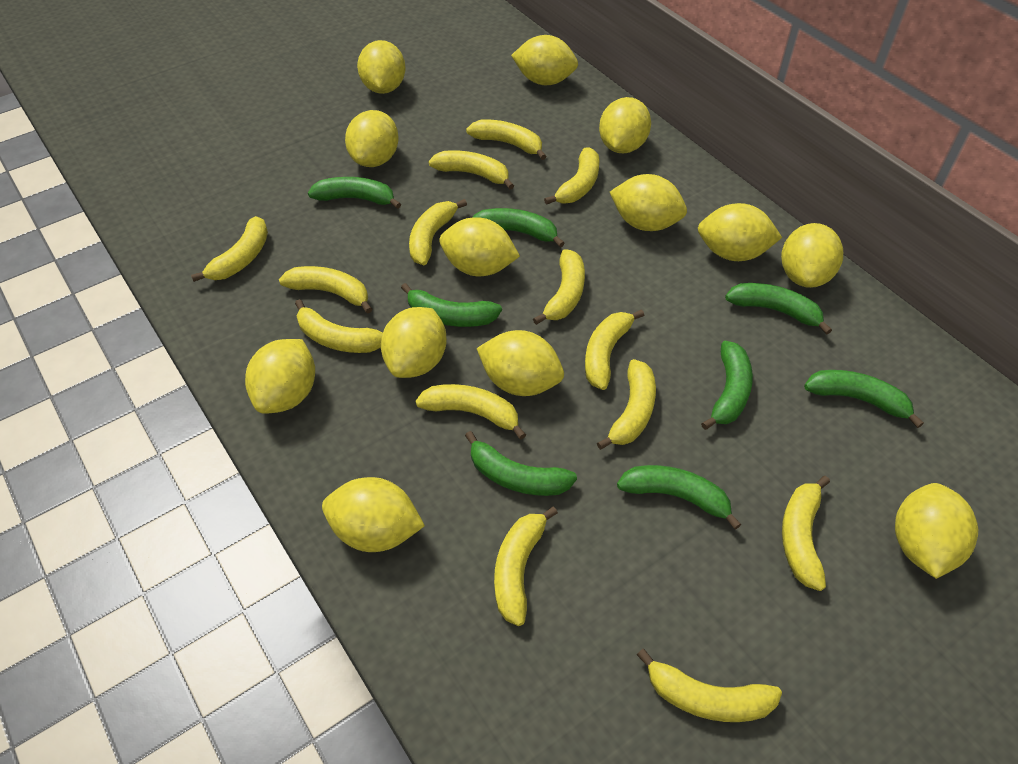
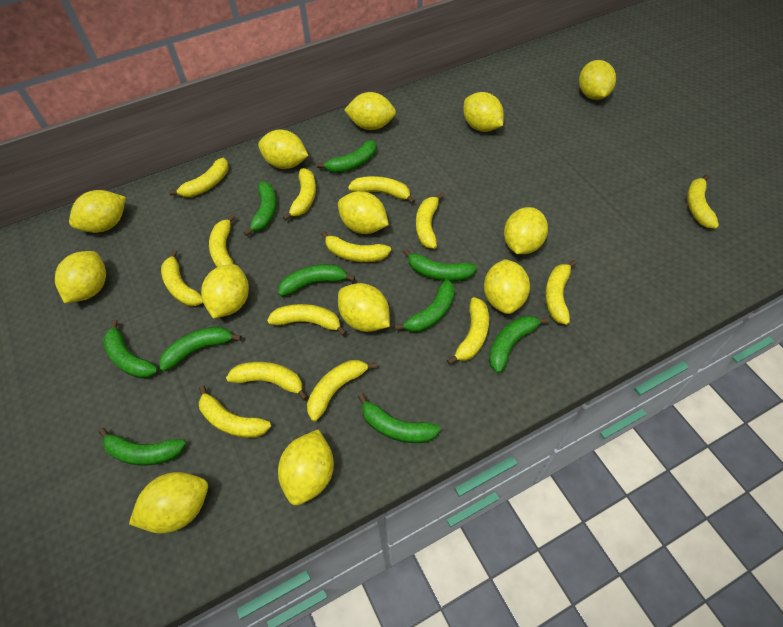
green banana: 8 -> 10

